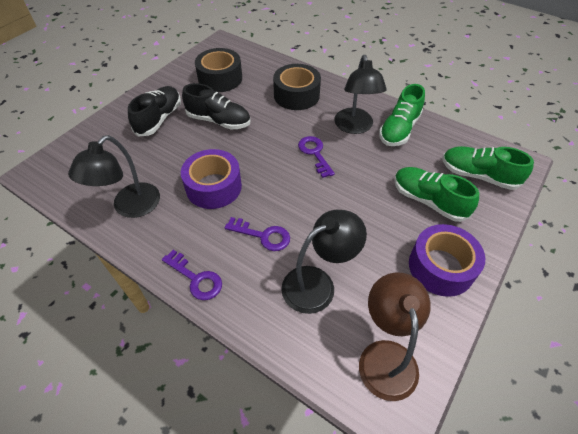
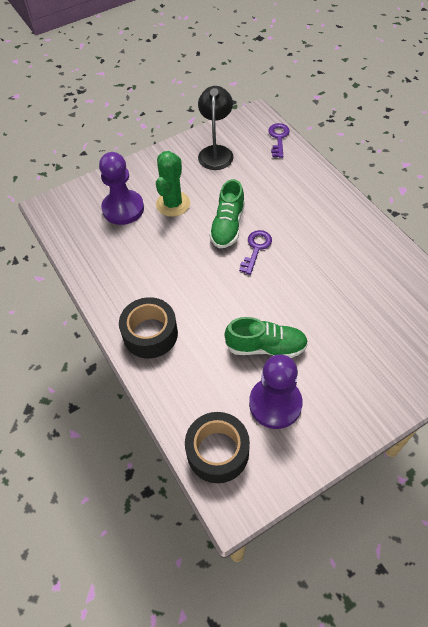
black lamp: 3 -> 1
black shoe: 2 -> 0
brown lamp: 1 -> 0
green cactus: 0 -> 1
green shoe: 3 -> 2
purple key: 3 -> 2
purple pawn: 0 -> 2
purple tape: 2 -> 0

